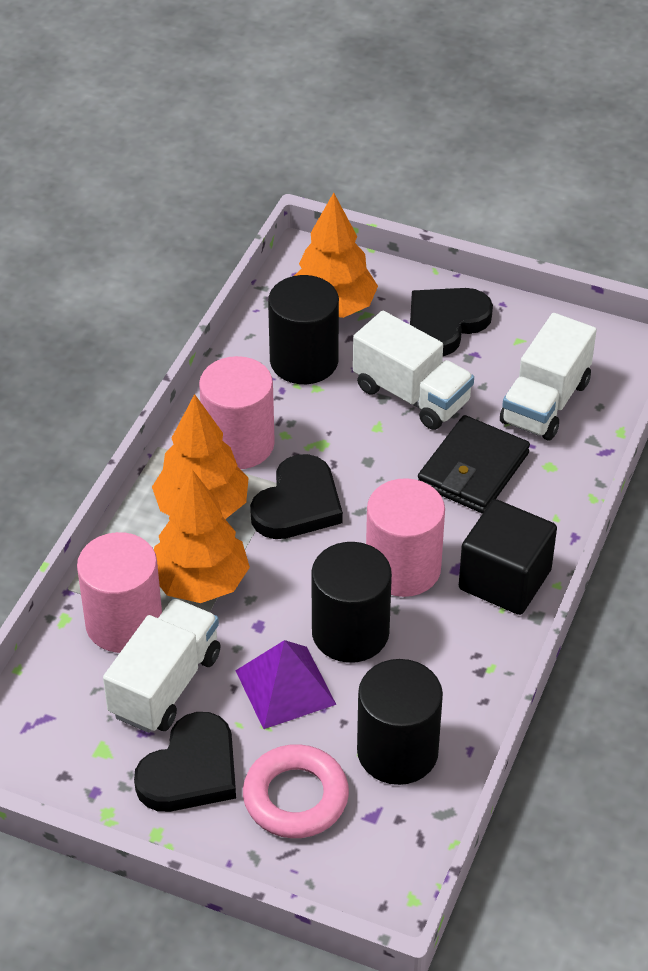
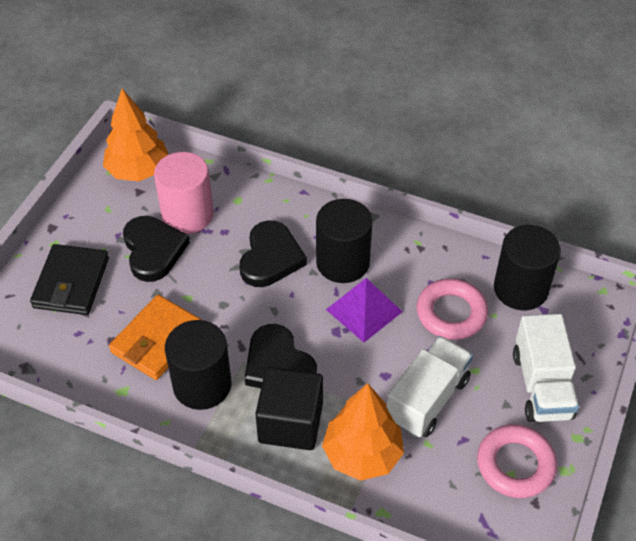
orange tree: 3 -> 2
orange wallet: 0 -> 1
pink cylinder: 3 -> 1
pink ring: 1 -> 2
white truck: 3 -> 2

